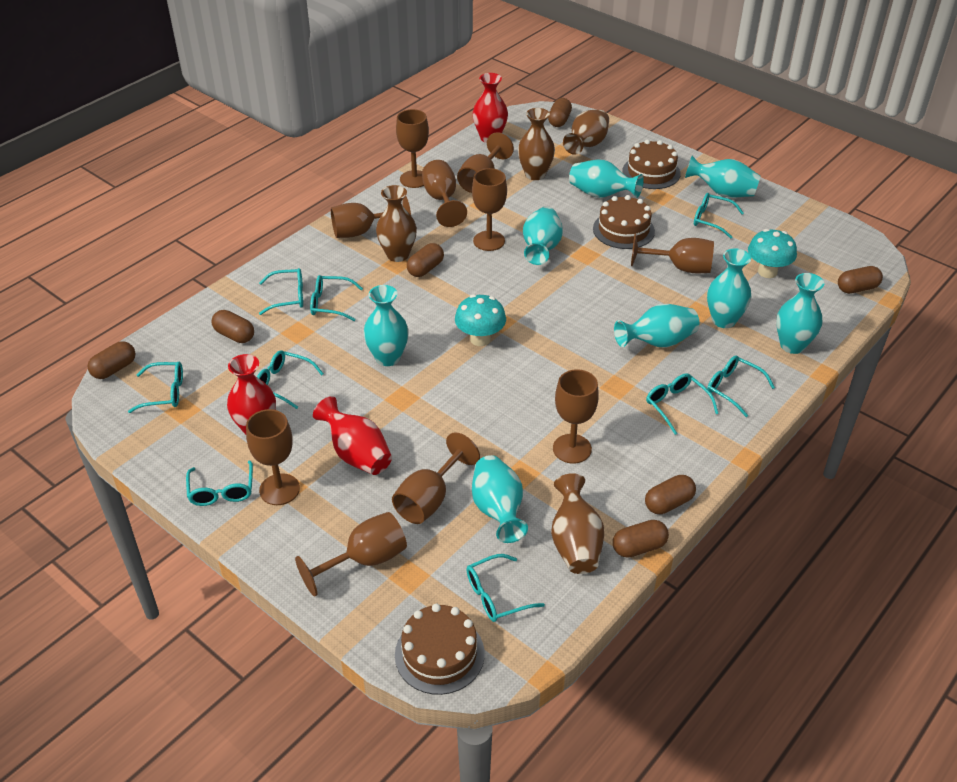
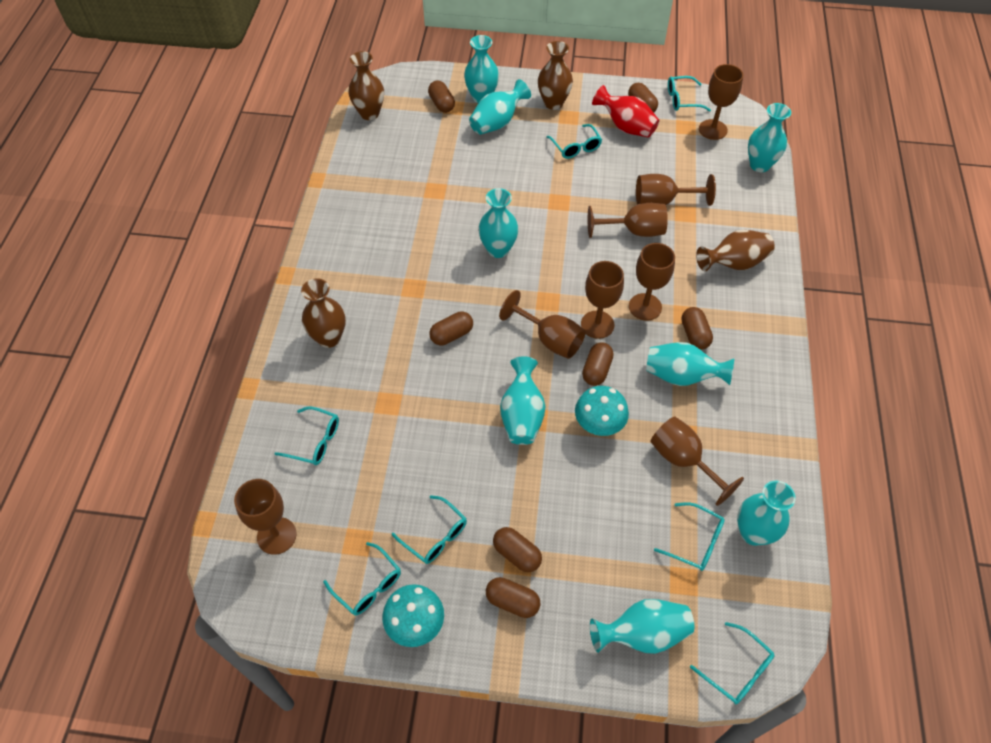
brown cake: 3 -> 0
brown goblet: 10 -> 8
red vase: 3 -> 1
turquoise glasses: 9 -> 7

